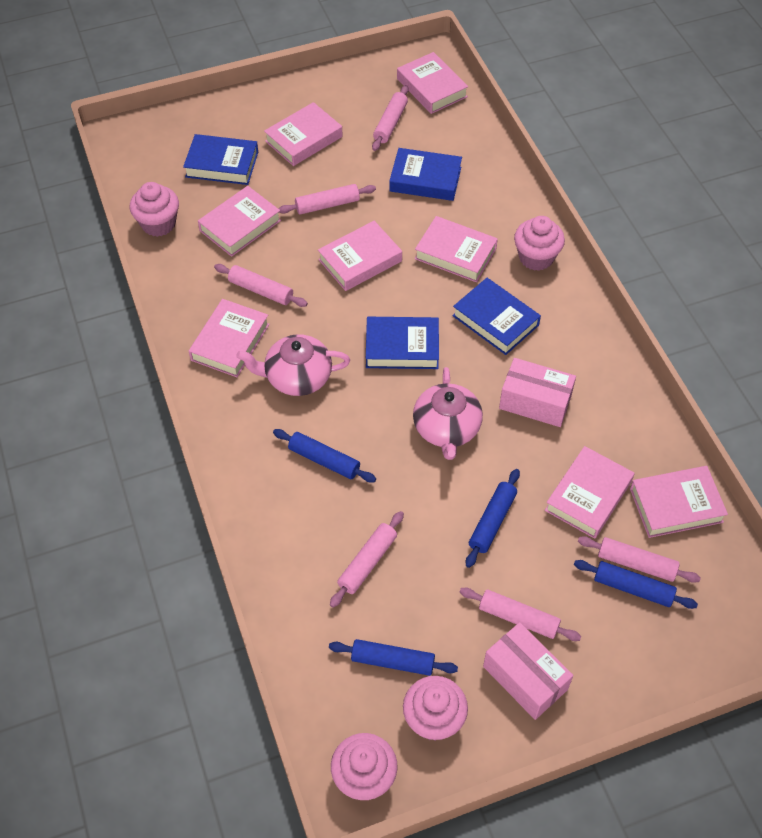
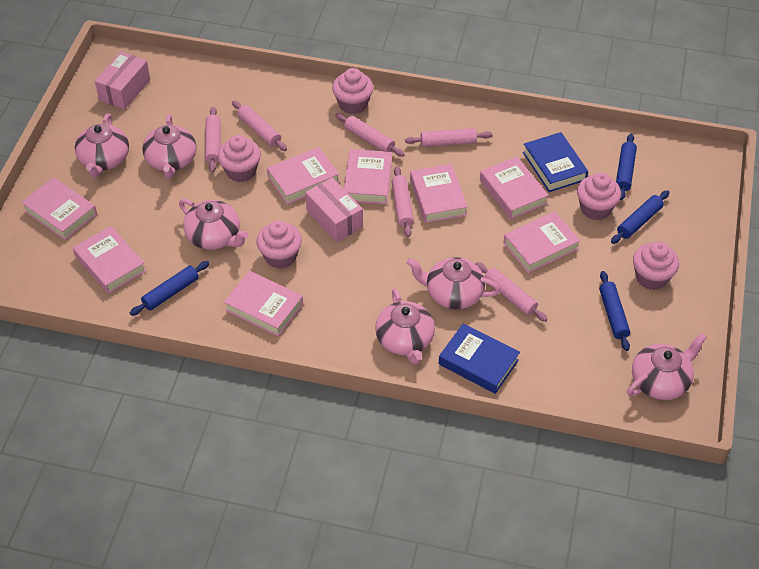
blue book: 4 -> 2
pink cupcake: 4 -> 5
pink teapot: 2 -> 6

